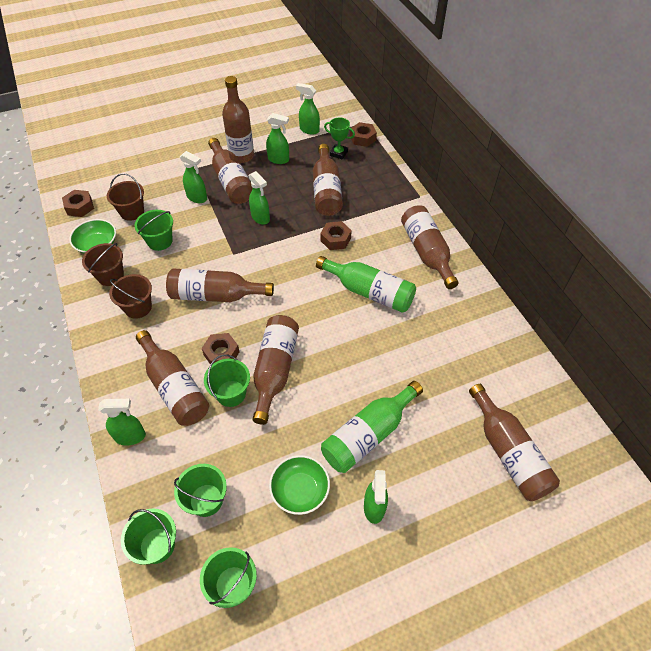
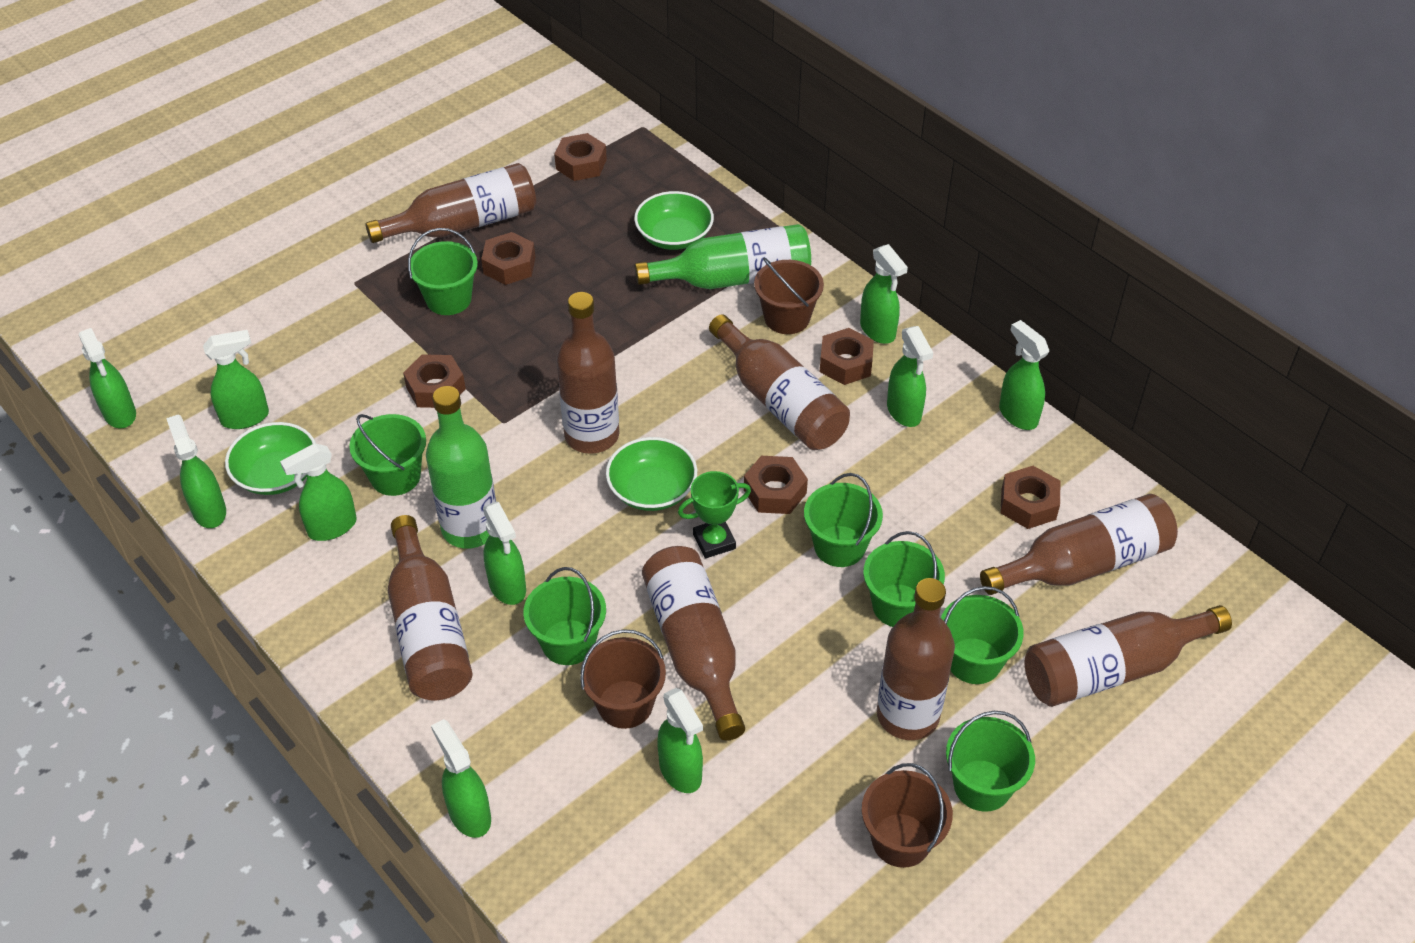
brown nut: 4 -> 6
green bowl: 2 -> 3
green bucket: 5 -> 7
green spray bottle: 6 -> 10

